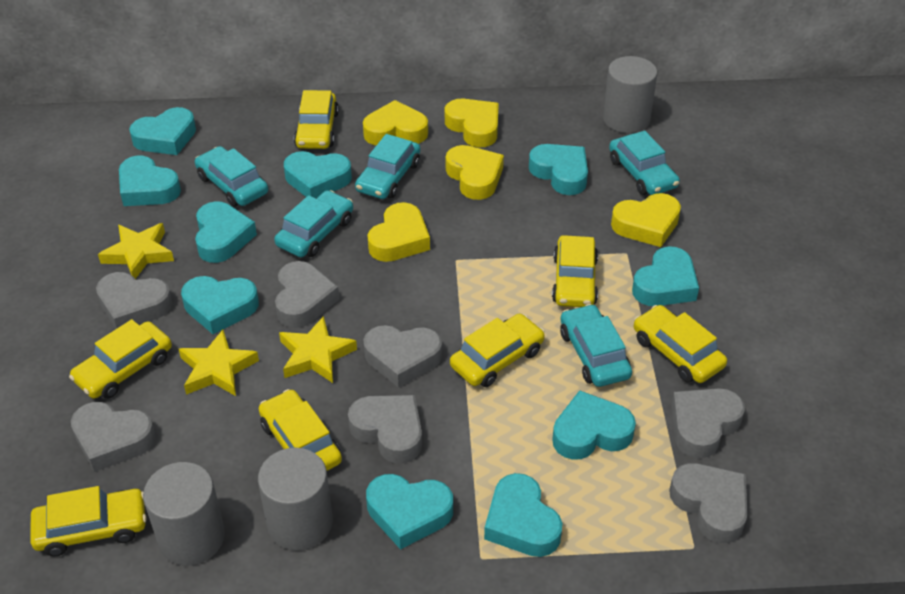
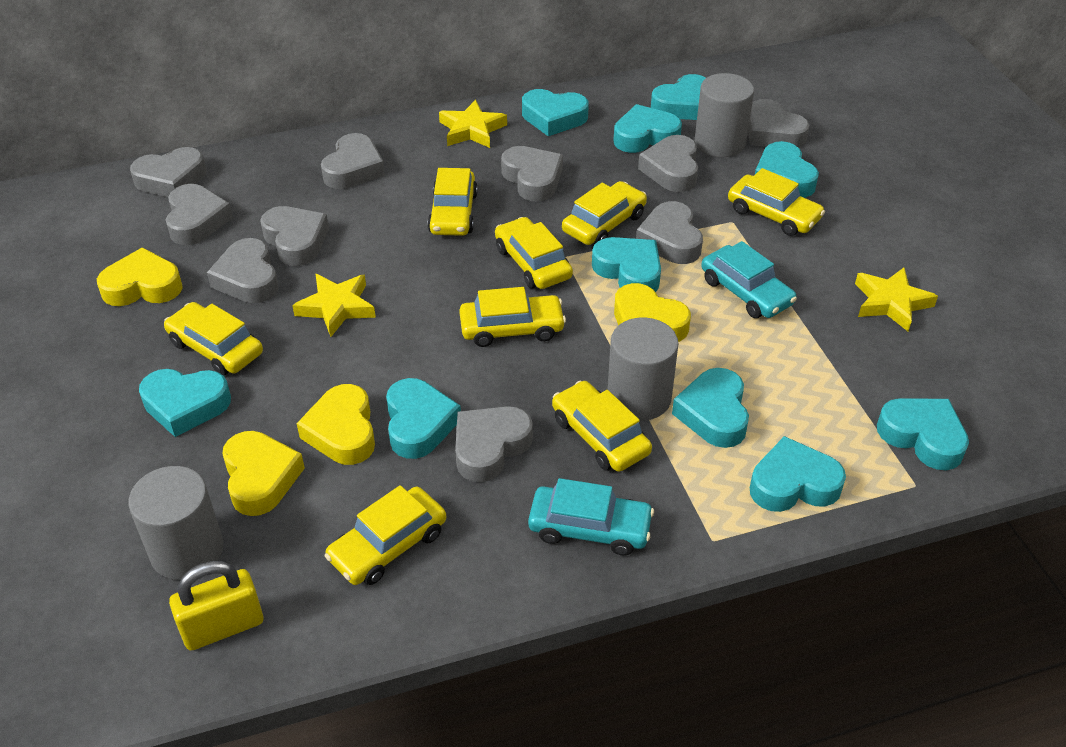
grey heart: 7 -> 10
turquoise car: 5 -> 2
yellow car: 7 -> 8
yellow heart: 5 -> 4
yellow padlock: 0 -> 1

